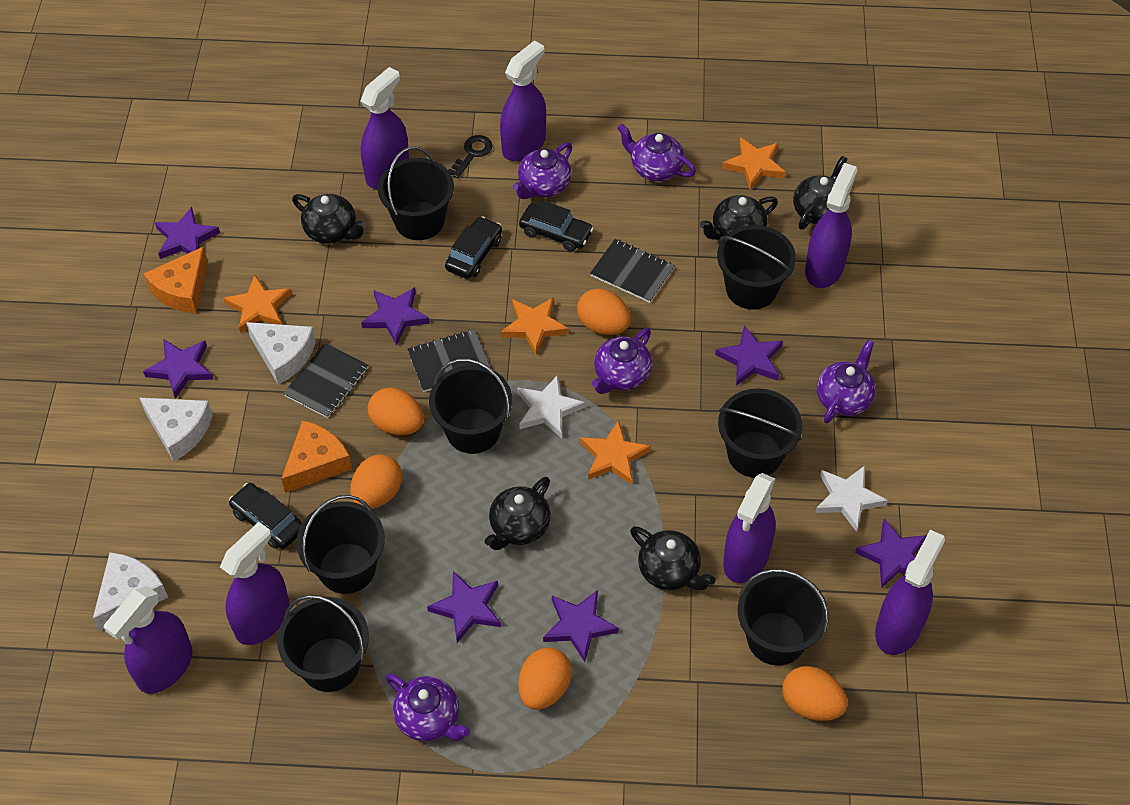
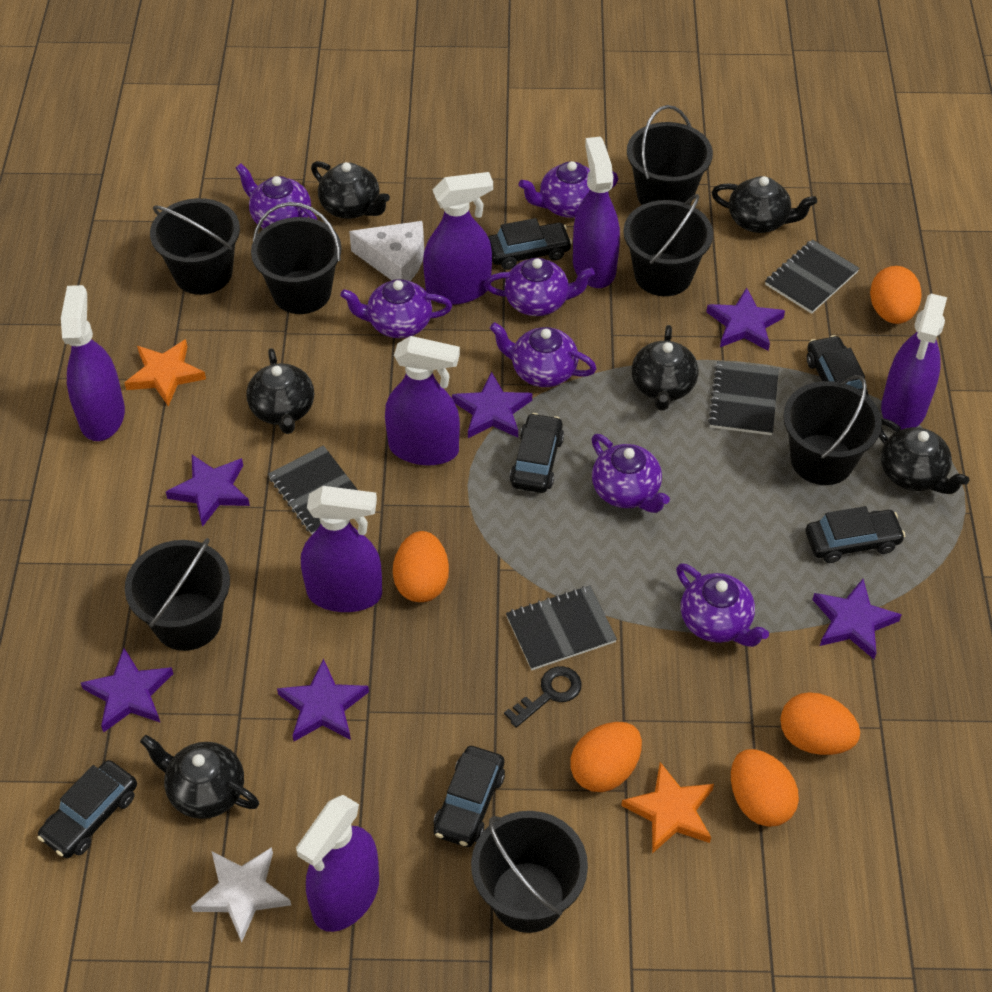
black car: 3 -> 6
black notebook: 3 -> 4
black teapot: 5 -> 6
orange cheese: 2 -> 0
orange star: 4 -> 2
purple star: 7 -> 6
purple teapot: 5 -> 7
white cheese: 3 -> 1
white star: 2 -> 1

